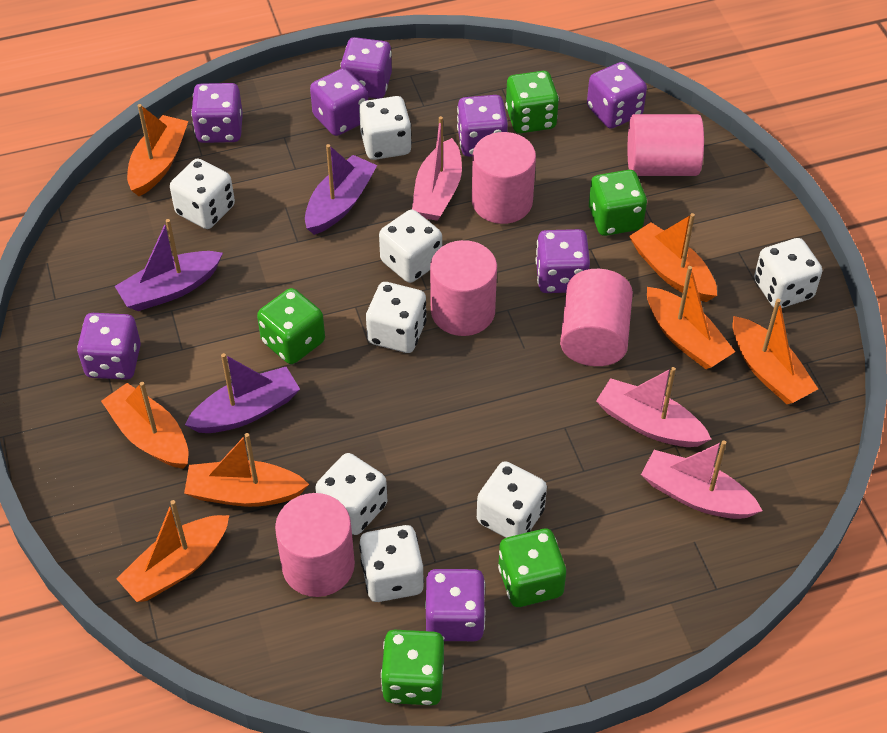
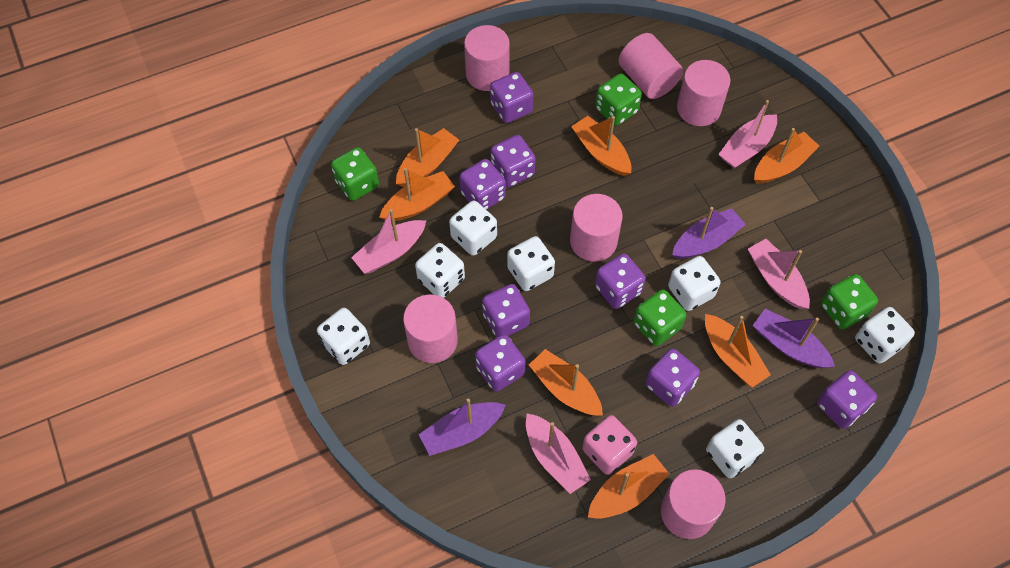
green dice: 5 -> 4
pink boat: 3 -> 4
pink cylinder: 5 -> 6
pink dice: 0 -> 1
white dice: 8 -> 7

